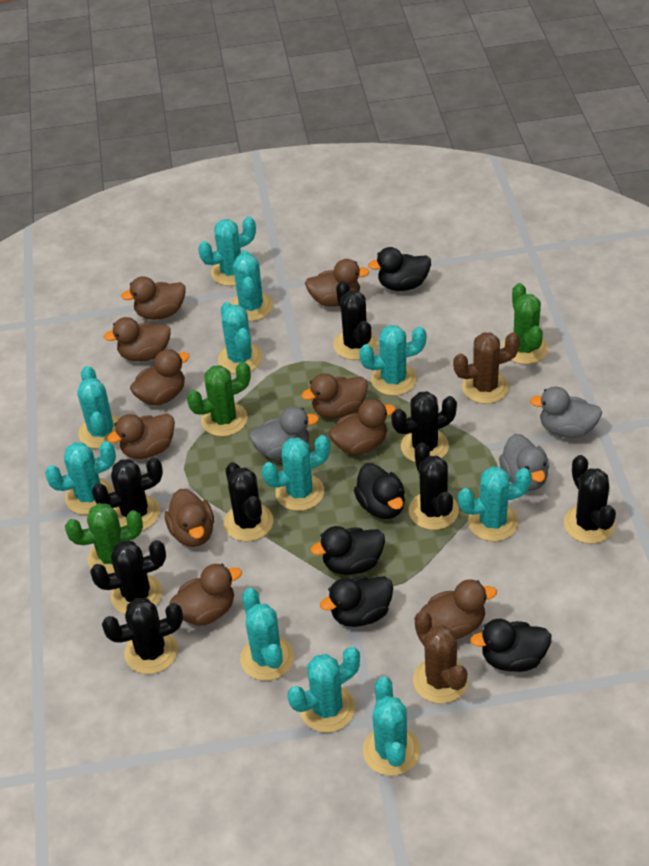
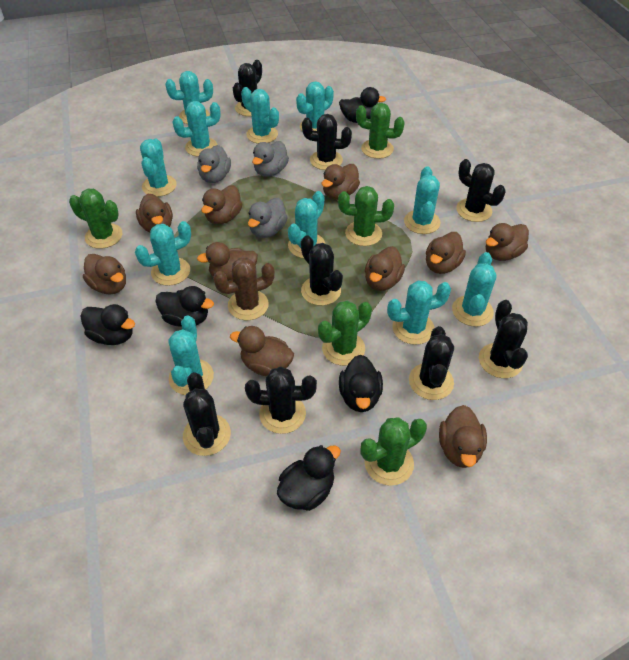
brown cactus: 2 -> 1
green cactus: 3 -> 5

